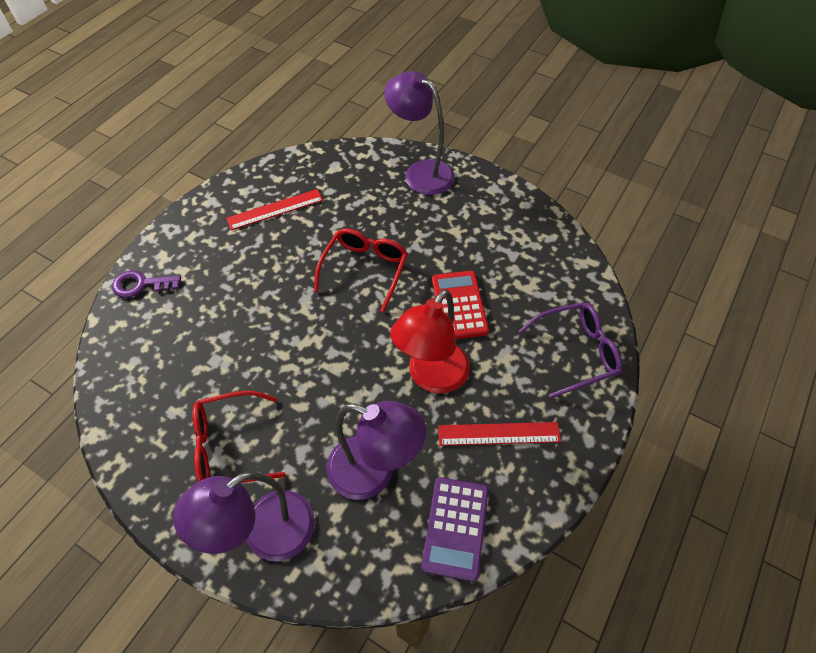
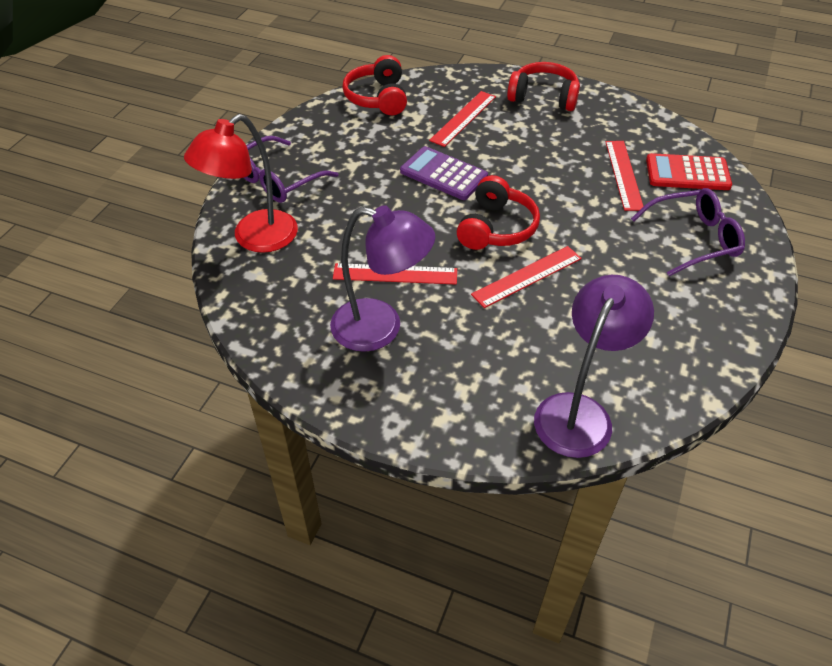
purple glasses: 1 -> 2
purple key: 1 -> 0
purple lamp: 3 -> 2
red glasses: 2 -> 0
red headphones: 0 -> 3
red ruler: 2 -> 4

